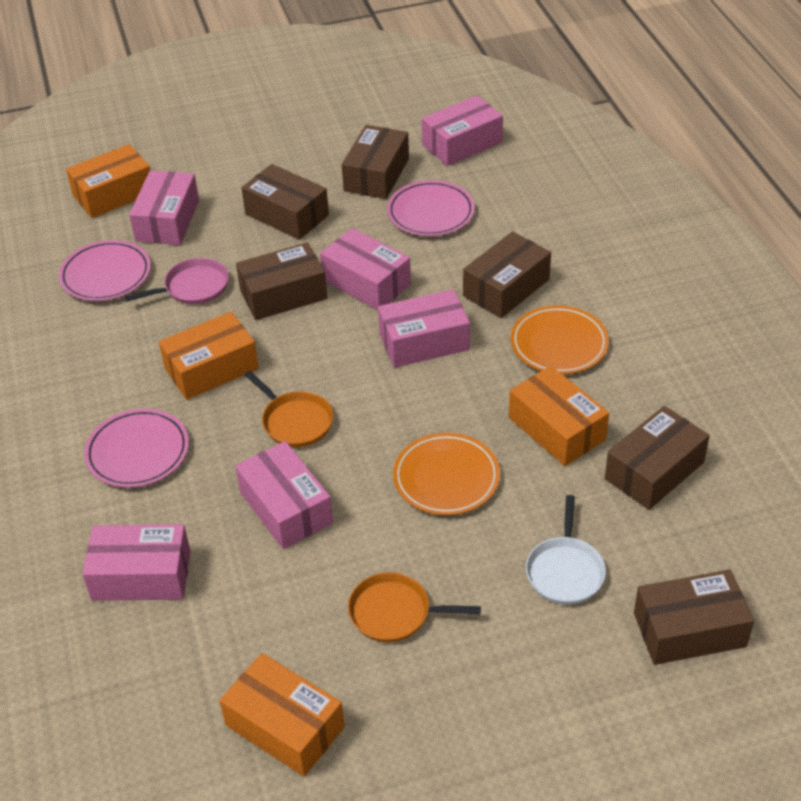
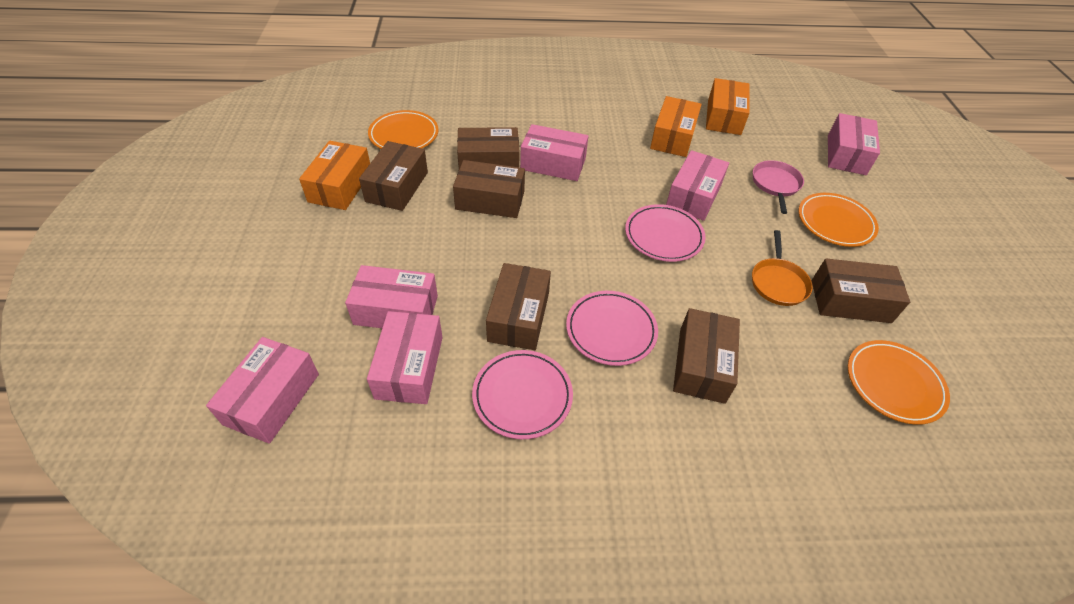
orange box: 4 -> 3
orange pan: 2 -> 1
orange plate: 2 -> 3
white pan: 1 -> 0

